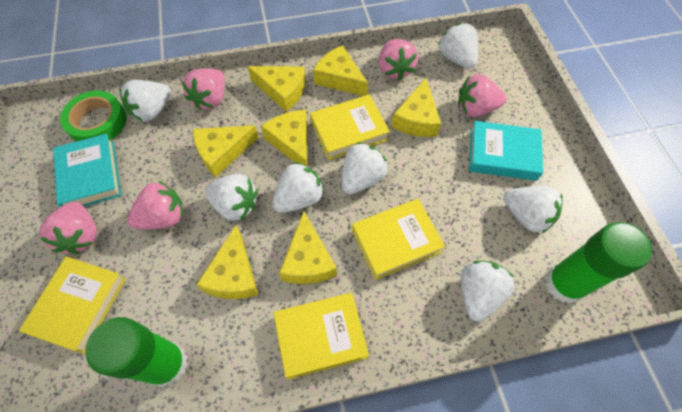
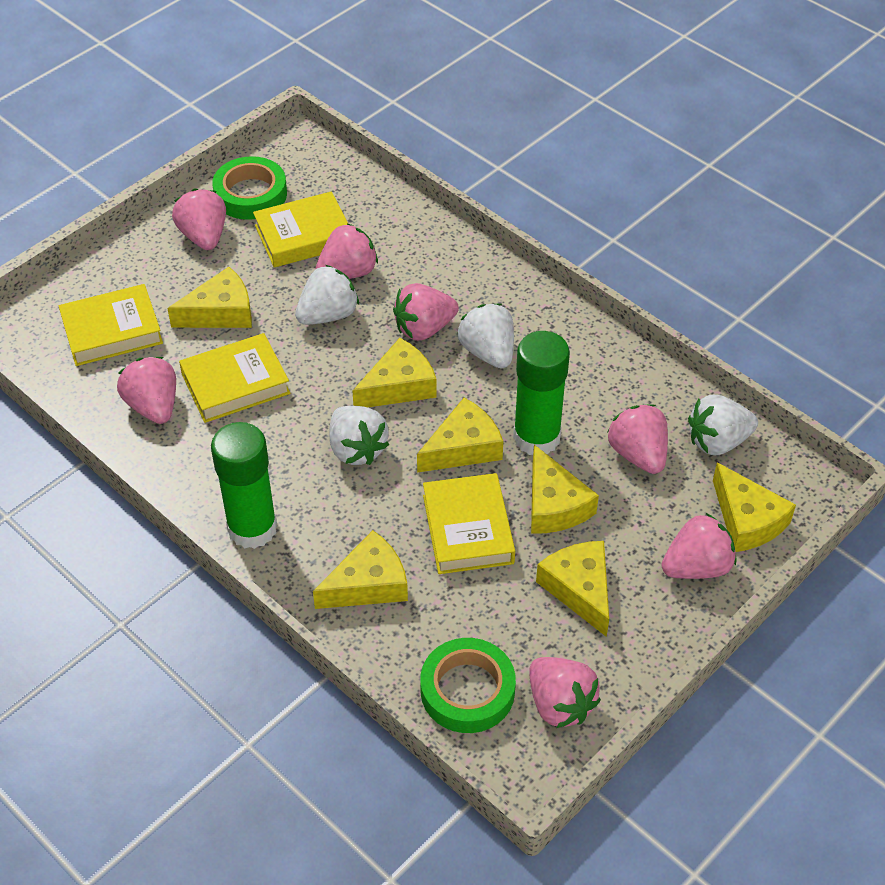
green tape: 1 -> 2
pink strawberry: 5 -> 7
turquoise book: 2 -> 0
white strawberry: 7 -> 4

